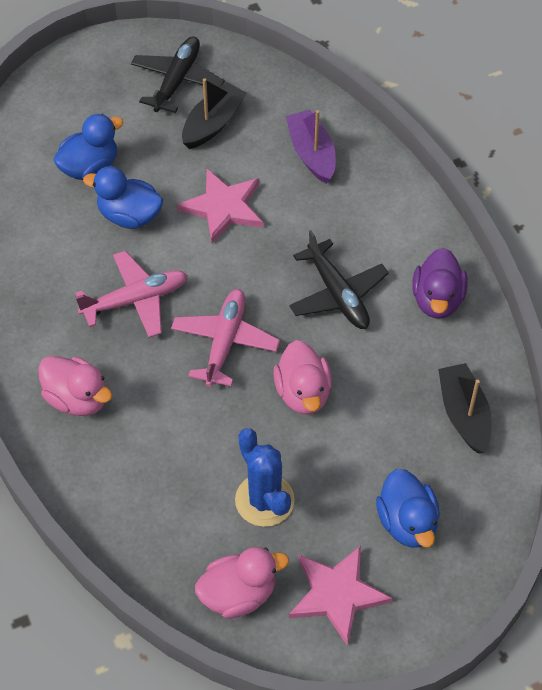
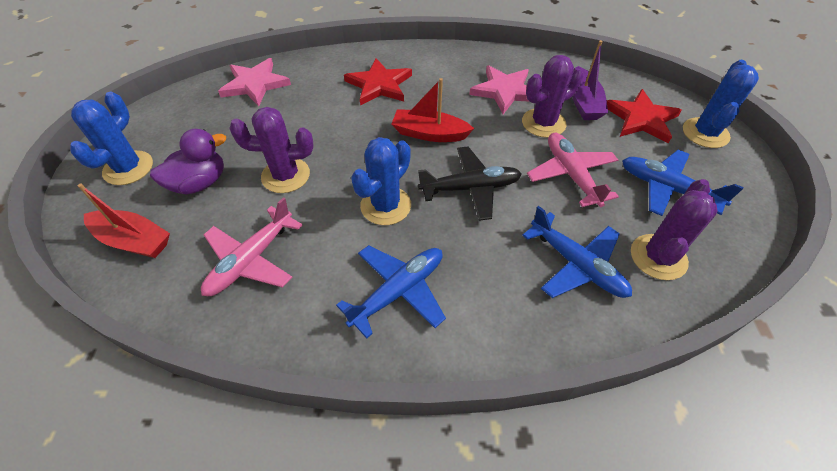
black boat: 2 -> 0
black plane: 2 -> 1
blue cactus: 1 -> 3
blue duck: 3 -> 0
blue plane: 0 -> 3
pink duck: 3 -> 0
purple cactus: 0 -> 3
red boat: 0 -> 2
red star: 0 -> 2

